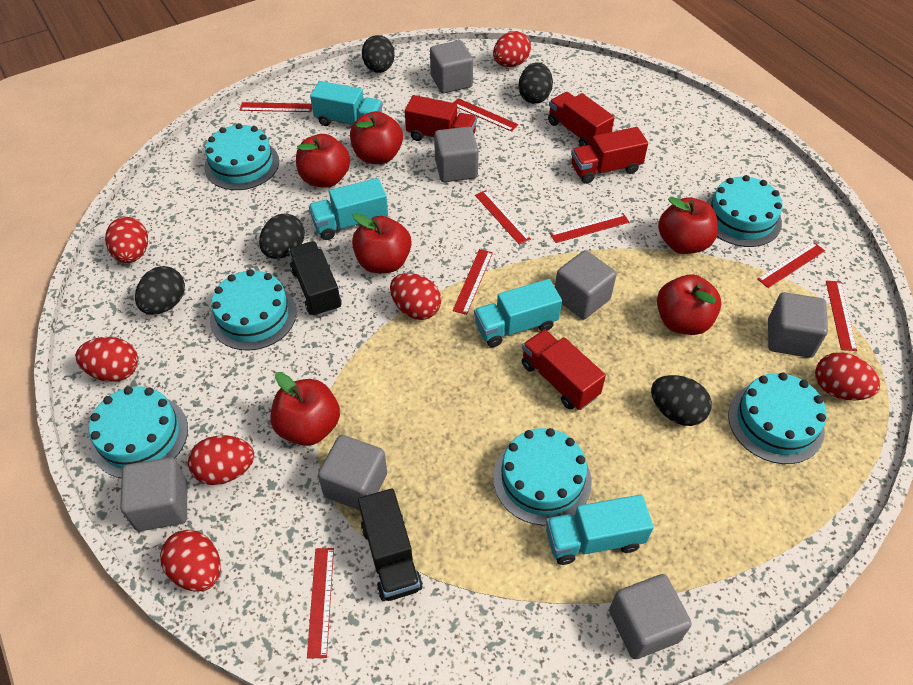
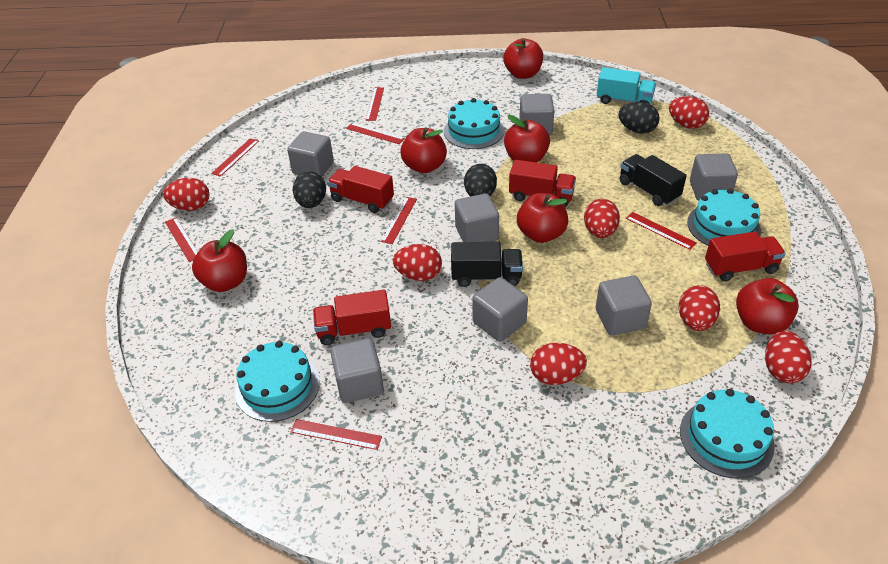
black egg: 5 -> 3
red ruler: 8 -> 7
turquoise cake: 6 -> 4
turquoise truck: 4 -> 1

